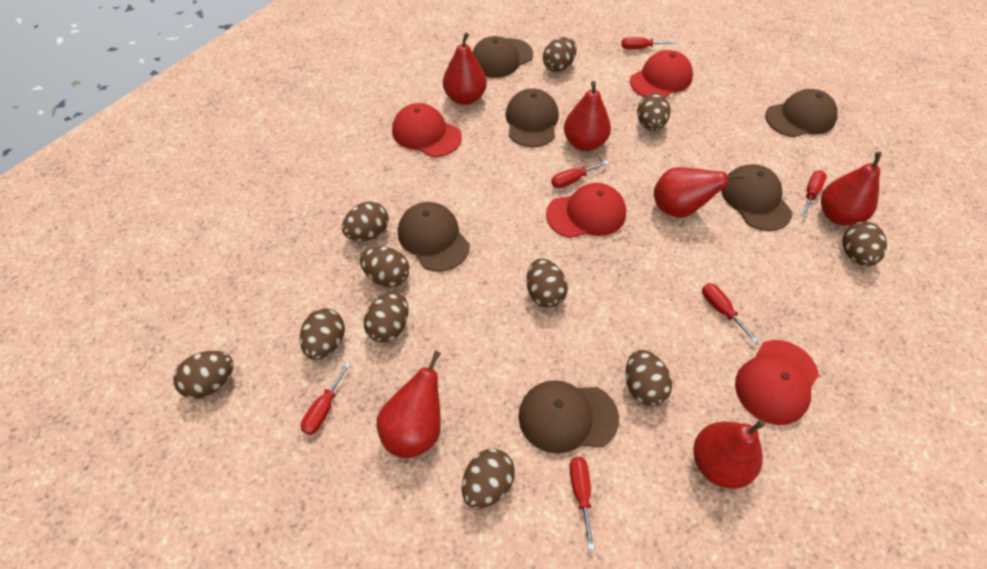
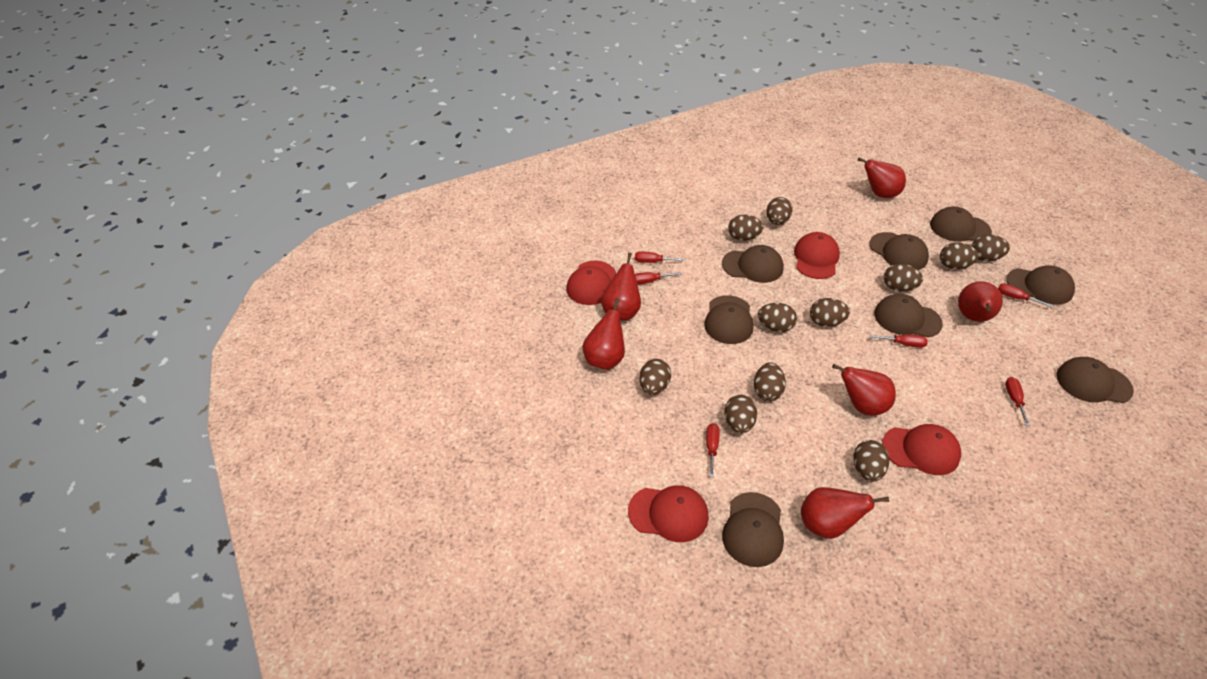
brown cap: 6 -> 8

